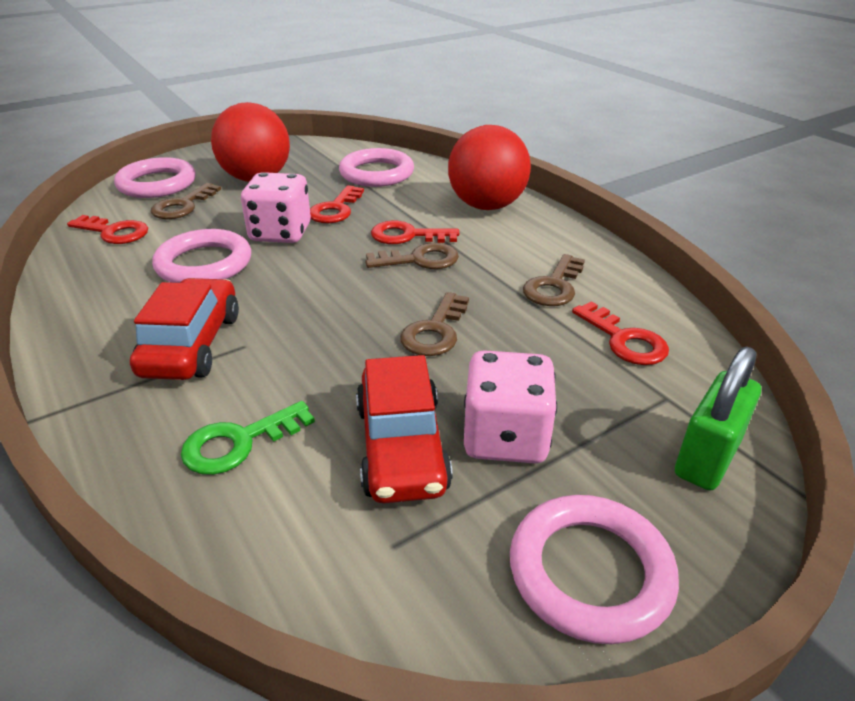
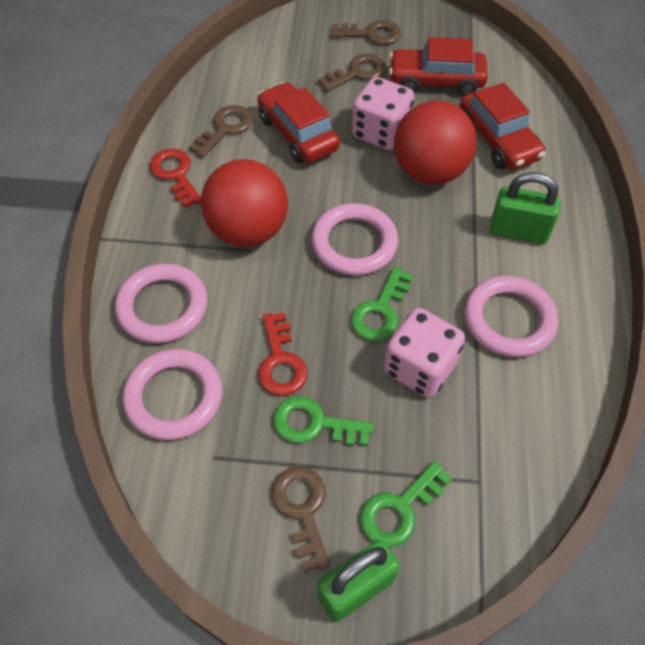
green key: 1 -> 3
green padlock: 1 -> 2
red car: 2 -> 3
red key: 4 -> 2

